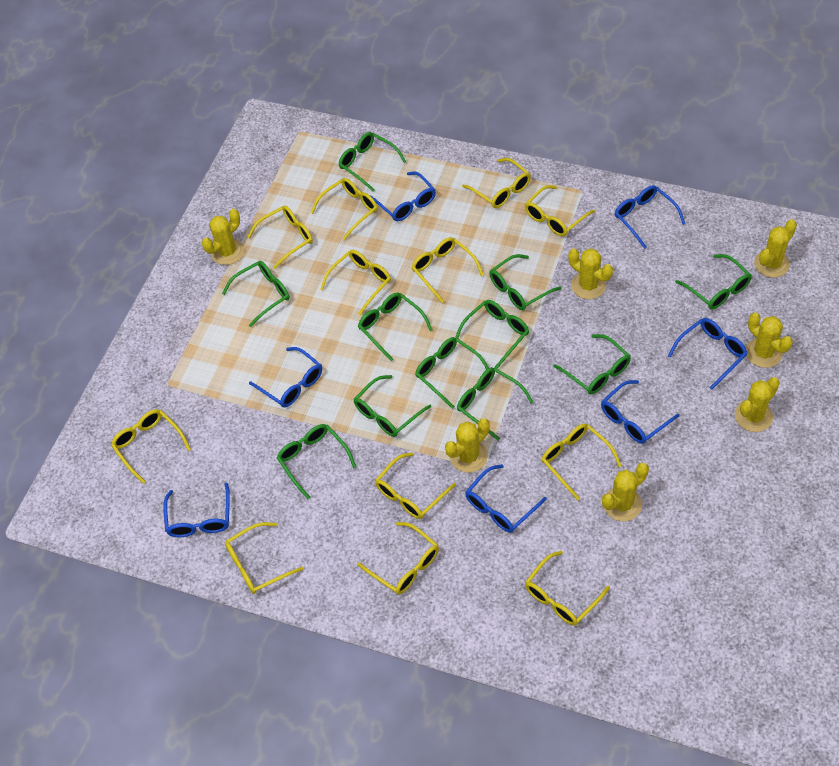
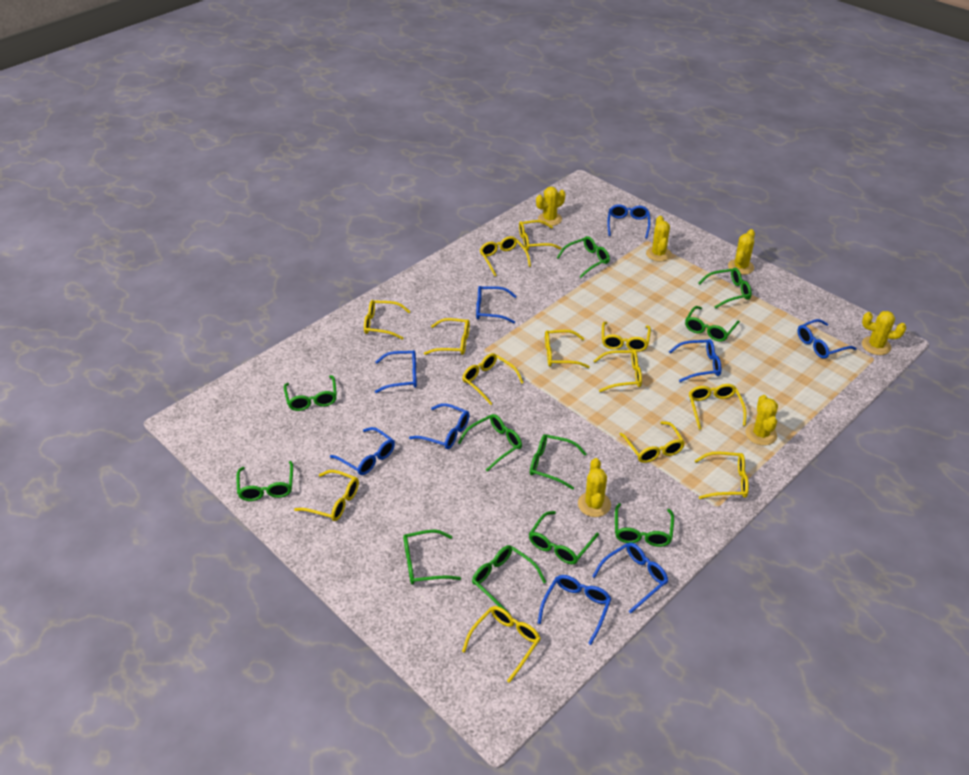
blue glasses: 7 -> 9
yellow cactus: 7 -> 6
yellow glasses: 12 -> 13

